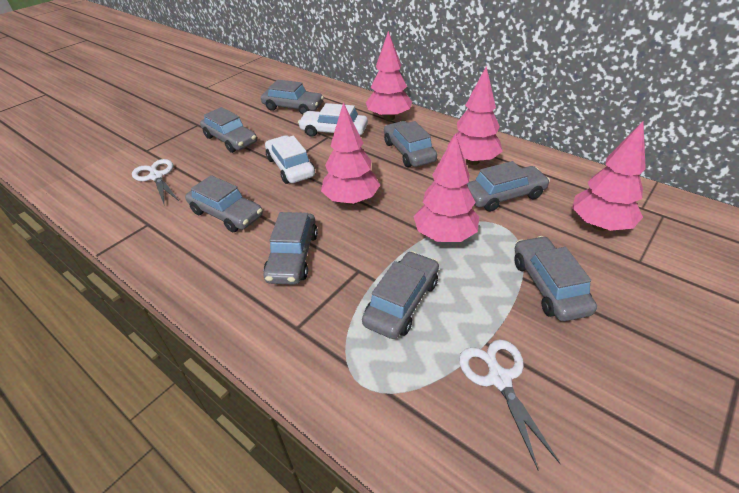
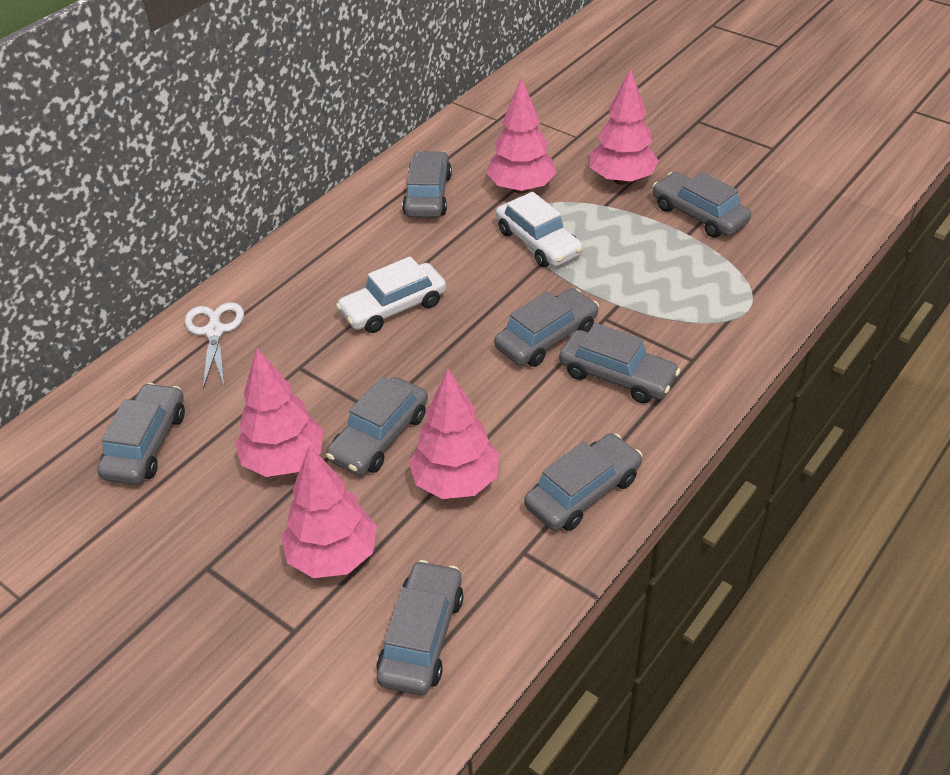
white scissors: 2 -> 1

